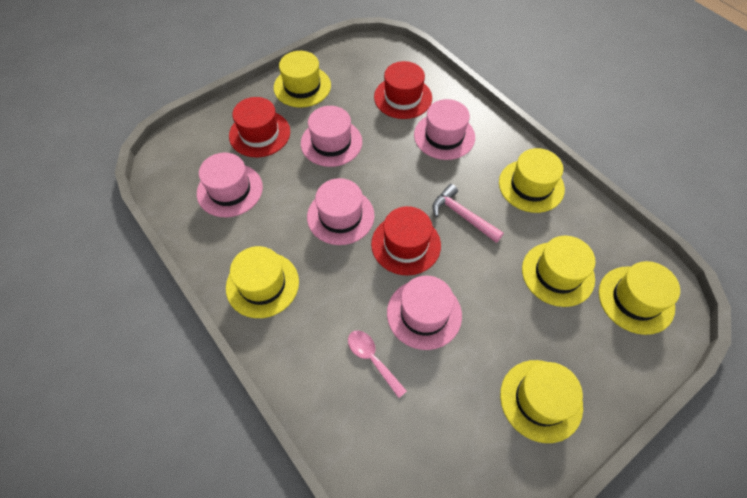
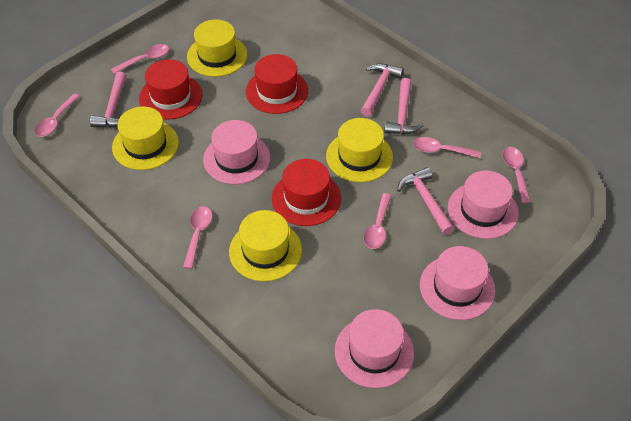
pink hammer: 1 -> 4
pink hat: 5 -> 4
pink spoon: 1 -> 6
yellow hat: 6 -> 4

